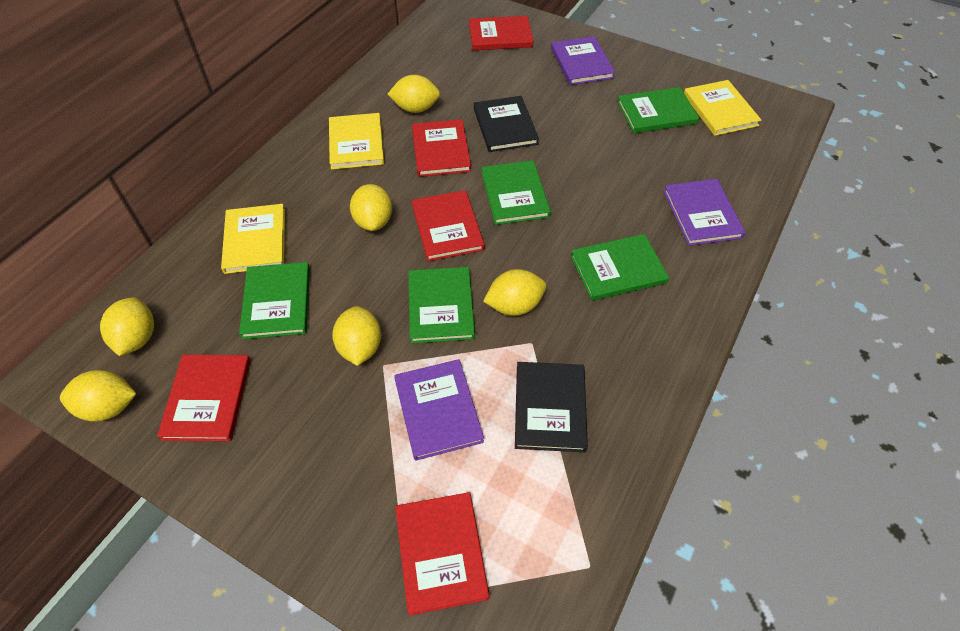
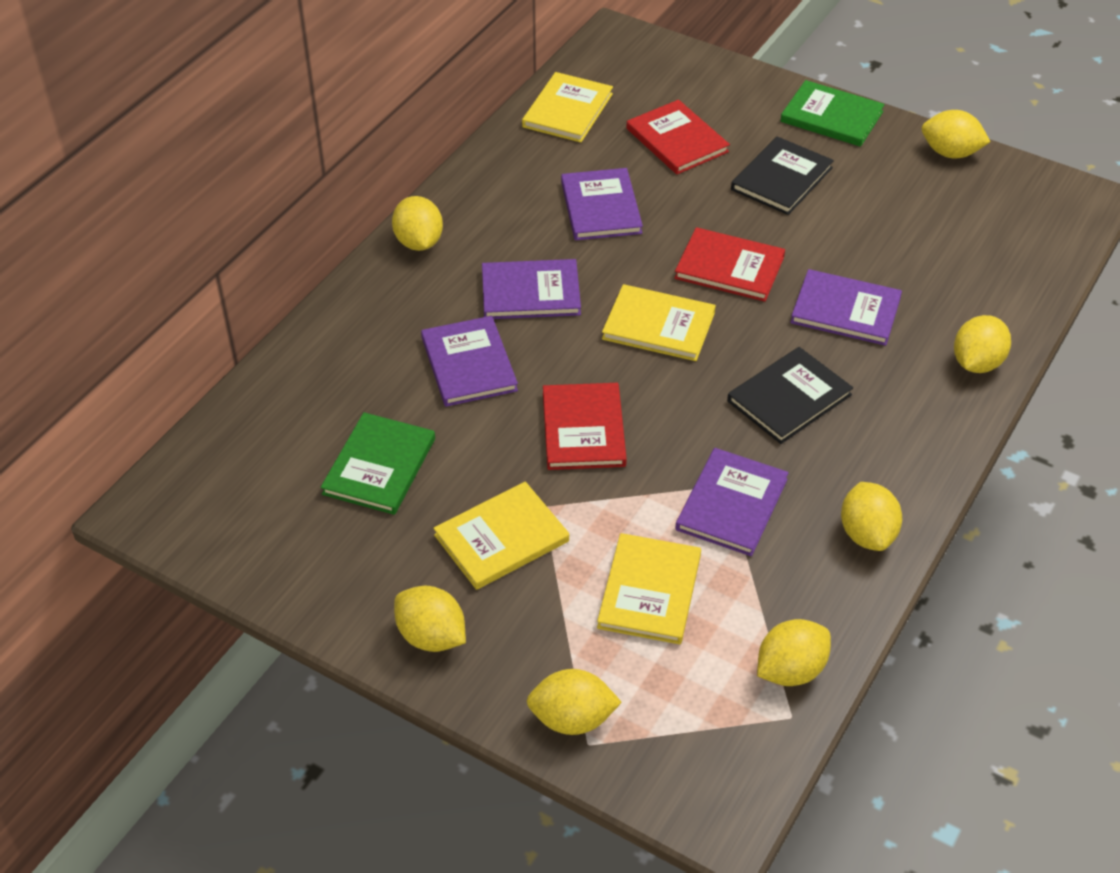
green book: 5 -> 2
purple book: 3 -> 5
red book: 5 -> 3
yellow book: 3 -> 4
yellow lemon: 6 -> 7

